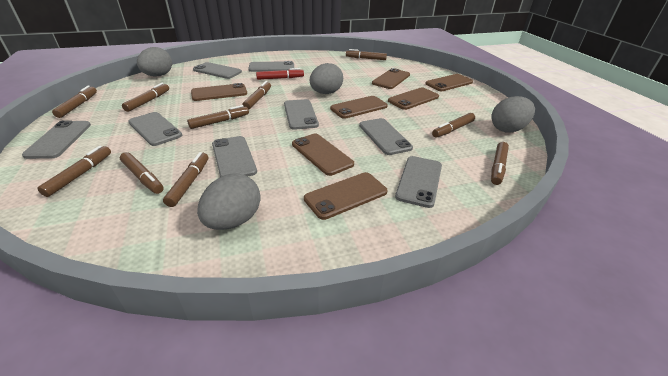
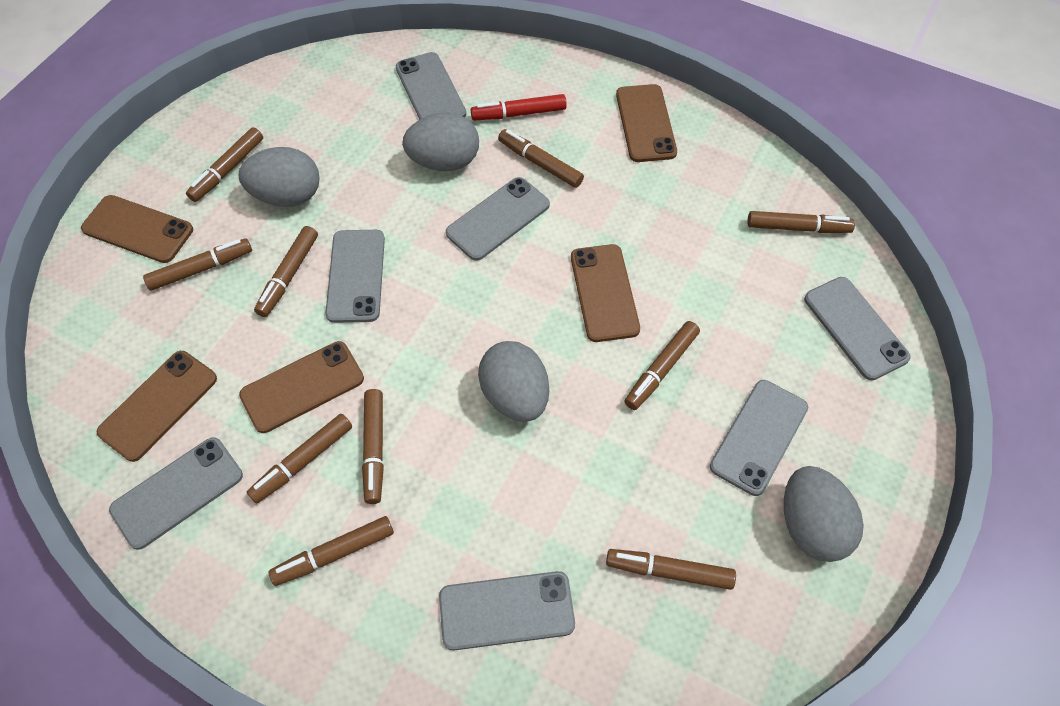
brown phone: 7 -> 5
grey phone: 8 -> 7

